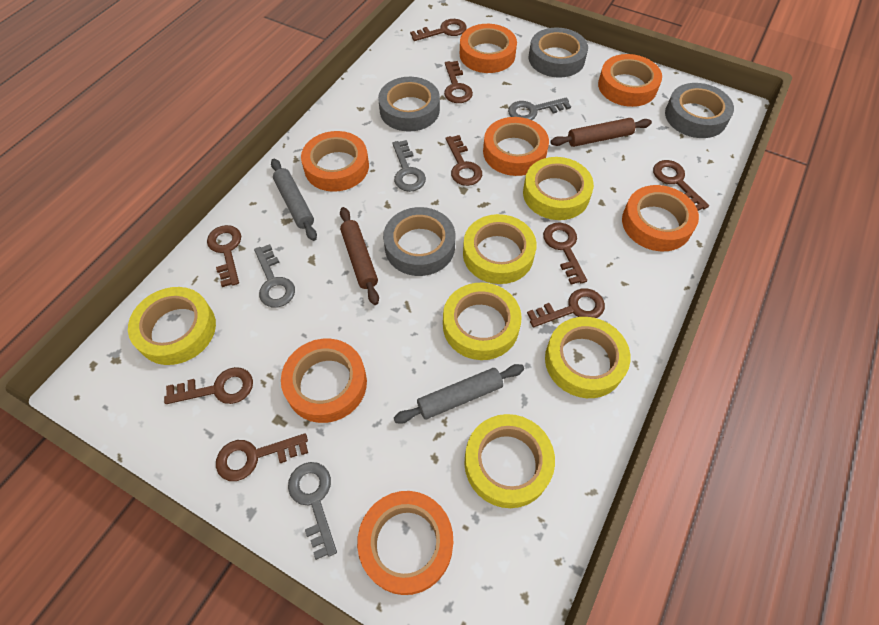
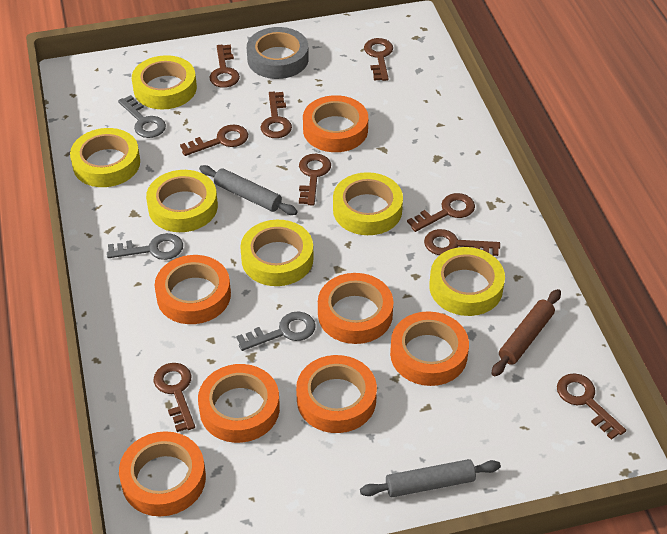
brown rolling pin: 2 -> 1
grey key: 4 -> 3
grey tape: 4 -> 1

